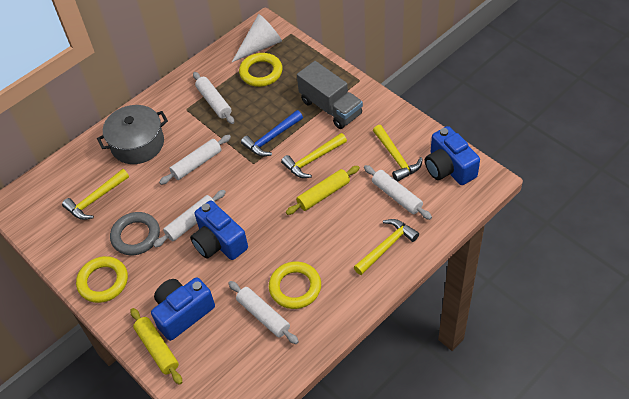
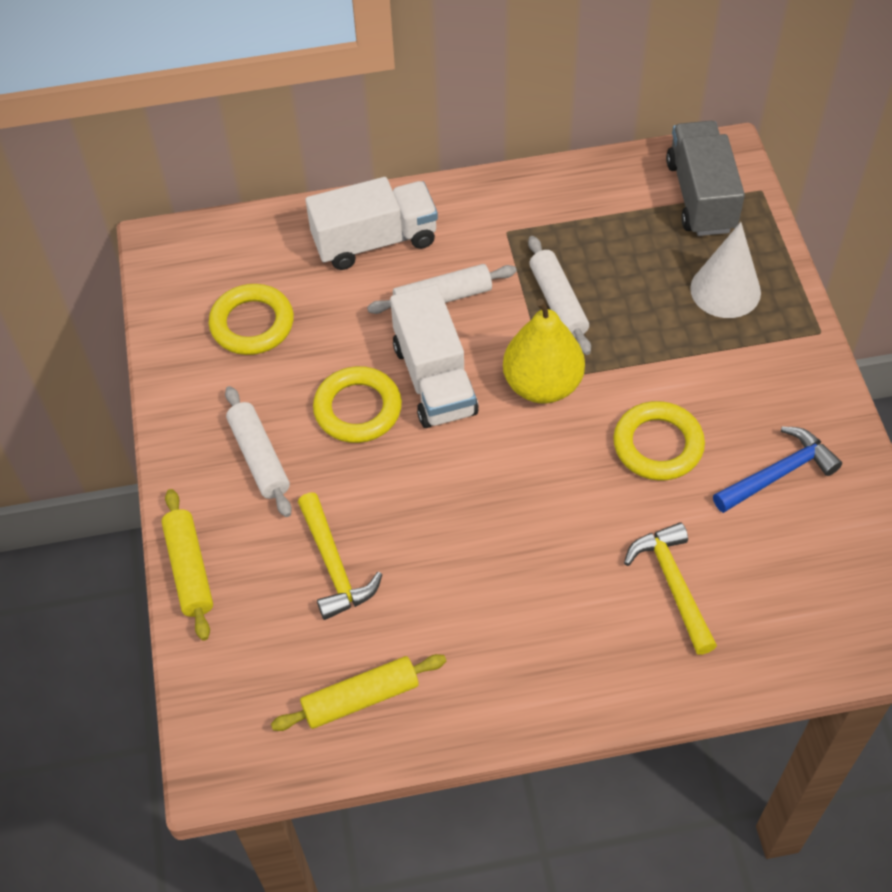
blue camera: 3 -> 0
grey pot: 1 -> 0
grey ring: 1 -> 0
white rolling pin: 5 -> 3
white truck: 0 -> 2
yellow hammer: 4 -> 2
yellow pear: 0 -> 1

